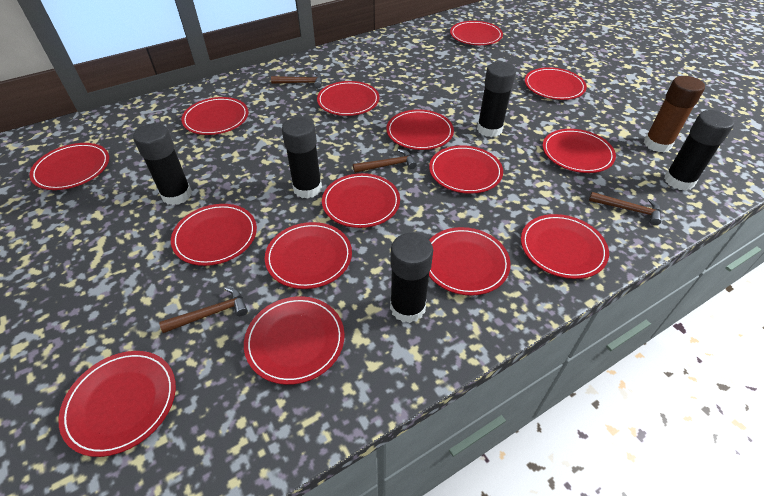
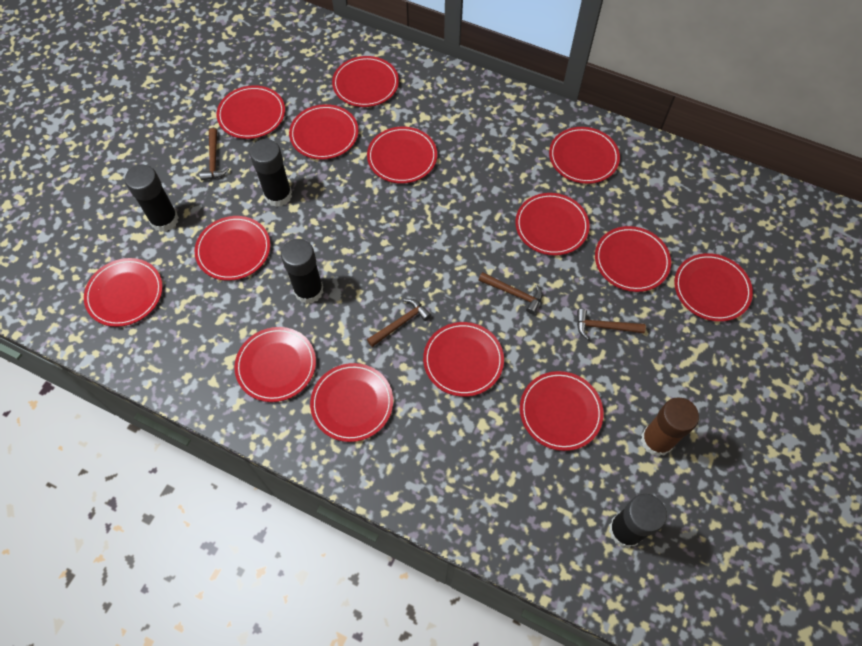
black glue stick: 5 -> 4
red plate: 15 -> 14

